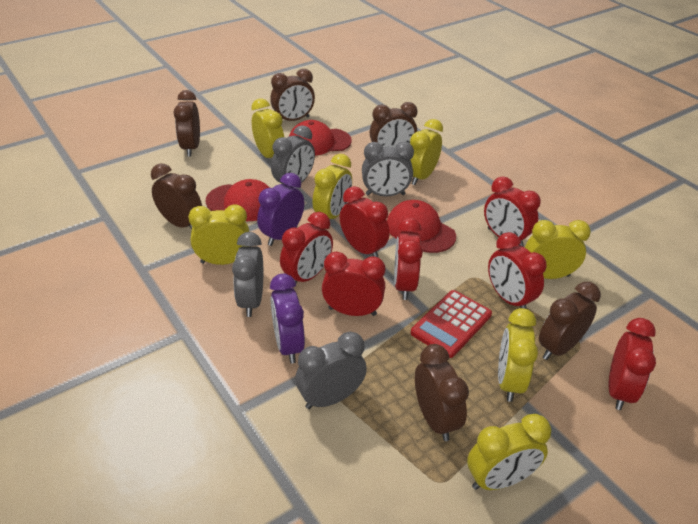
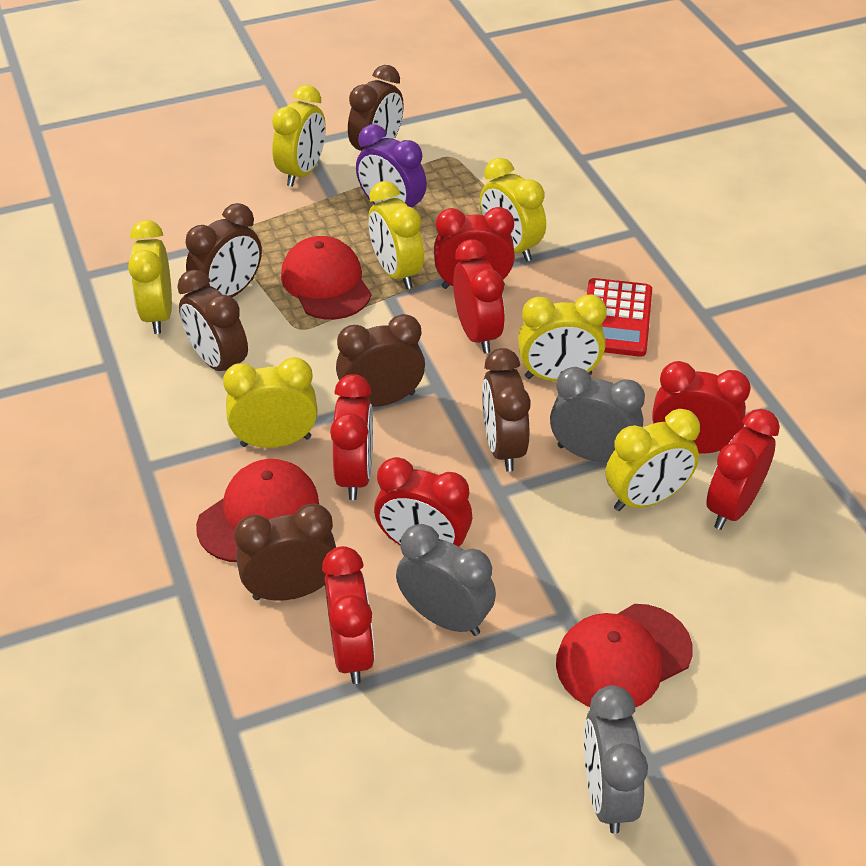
grey clock: 4 -> 3
purple clock: 2 -> 1

